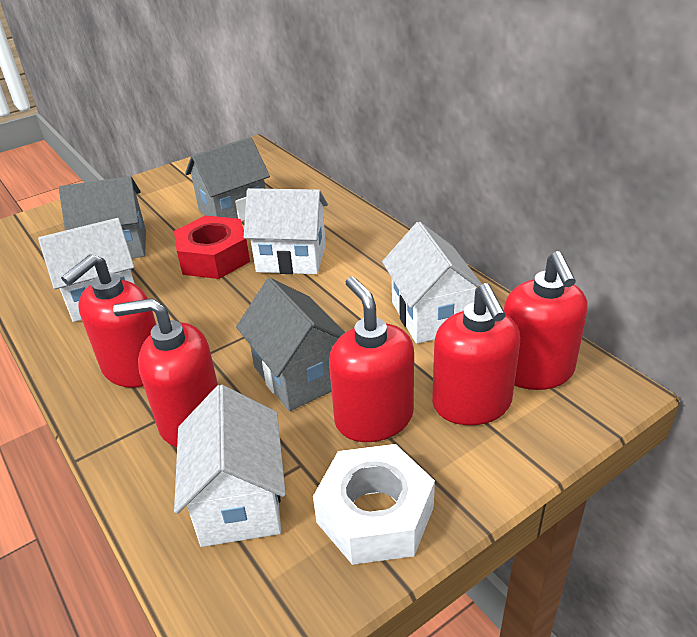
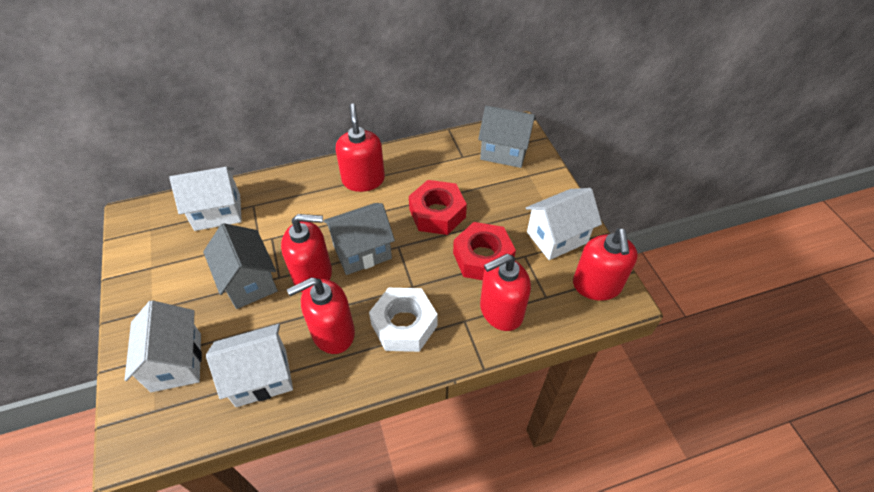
red nut: 1 -> 2

